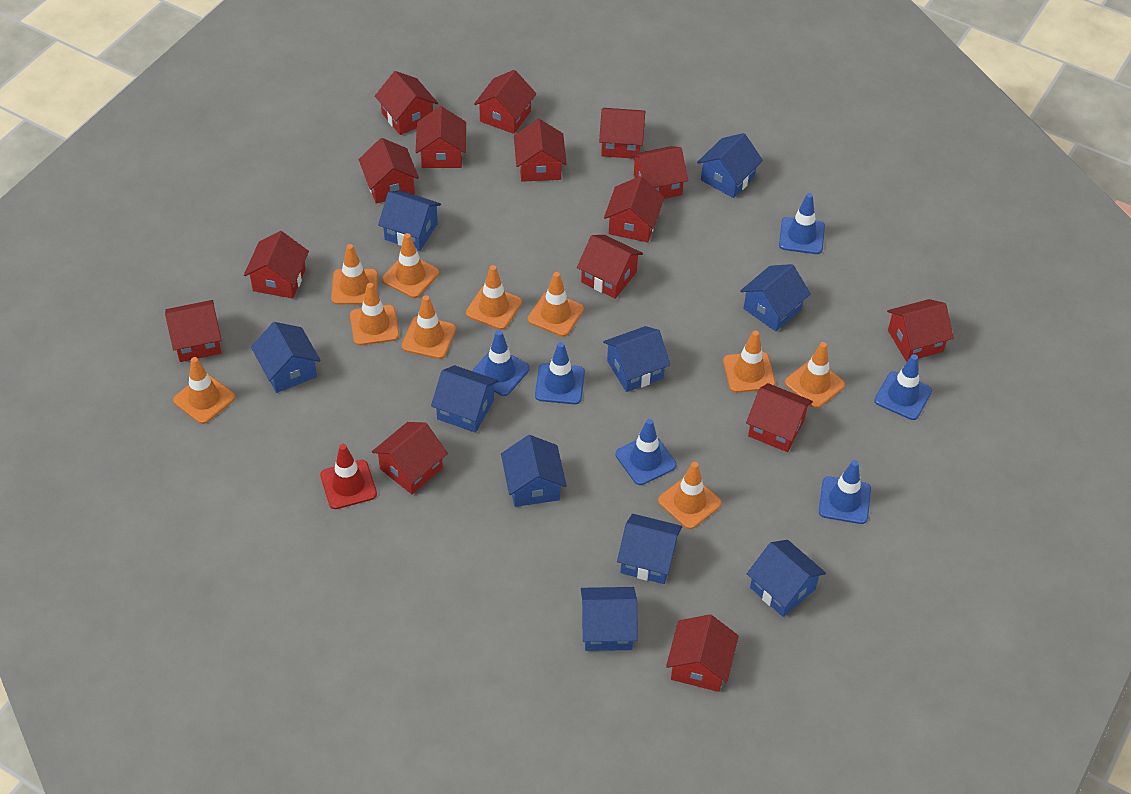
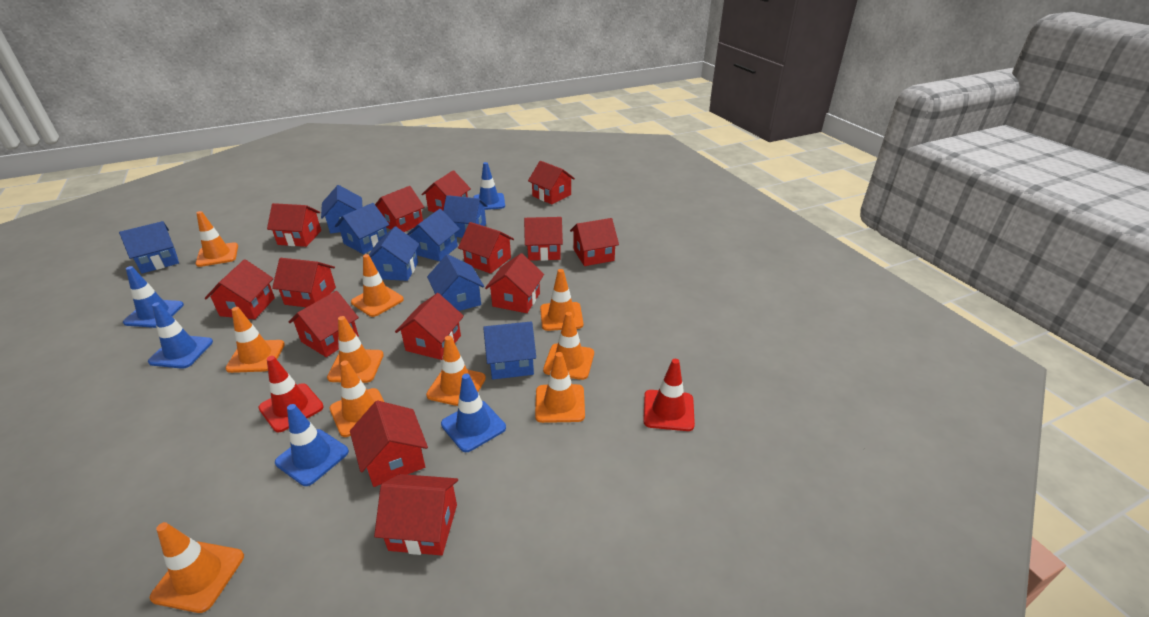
blue house: 10 -> 8
blue traffic cone: 6 -> 5
red house: 15 -> 14
red traffic cone: 1 -> 2

